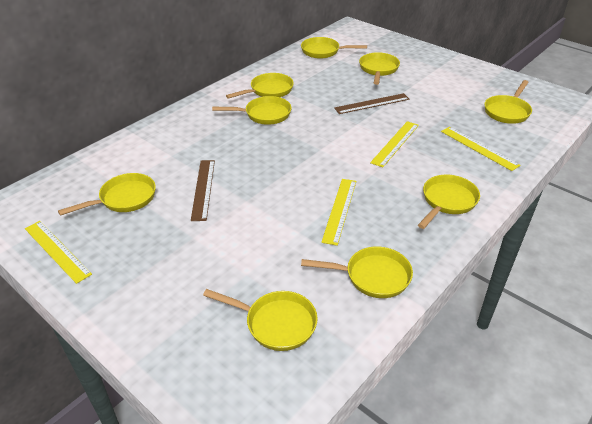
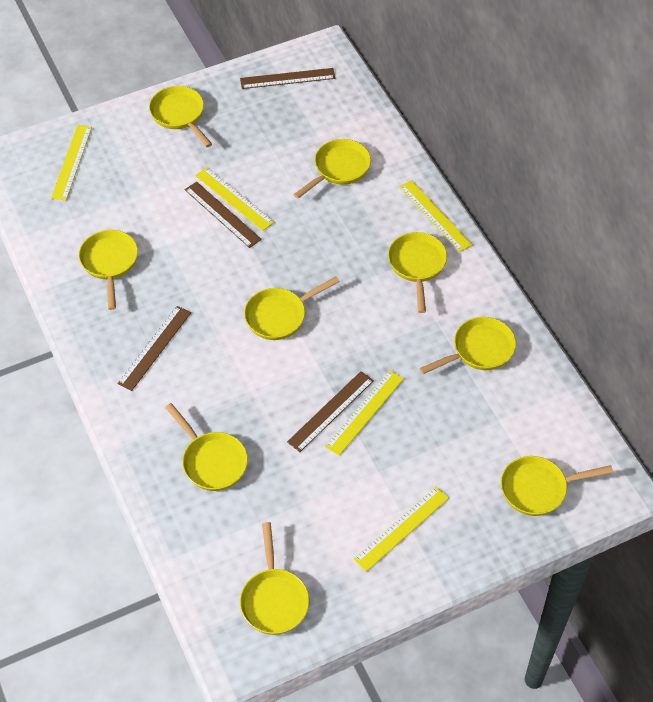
brown ruler: 2 -> 4
yellow ruler: 4 -> 5

